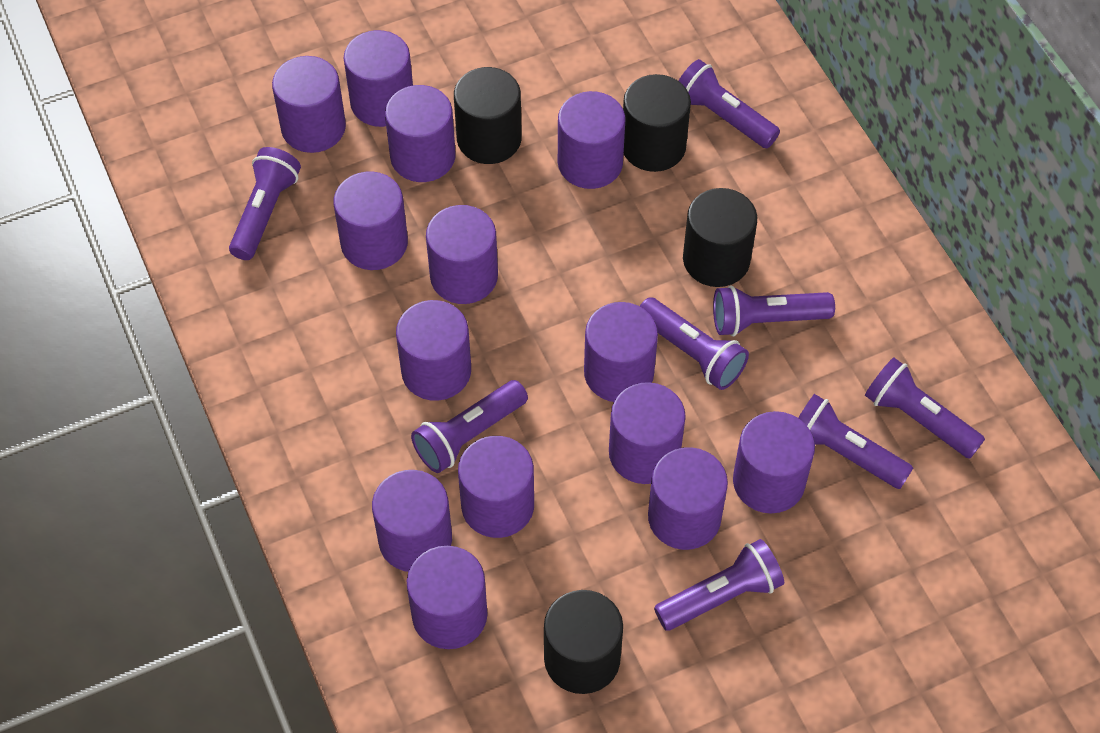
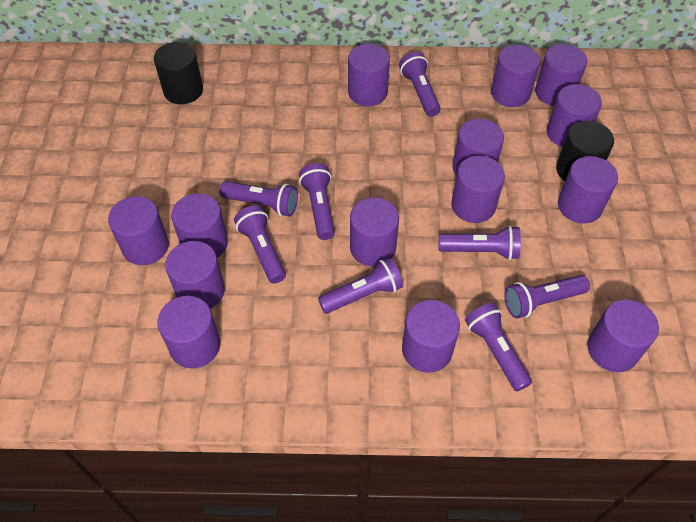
black cylinder: 4 -> 2

